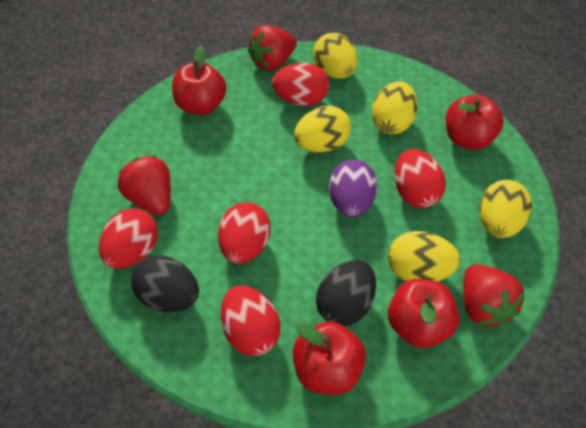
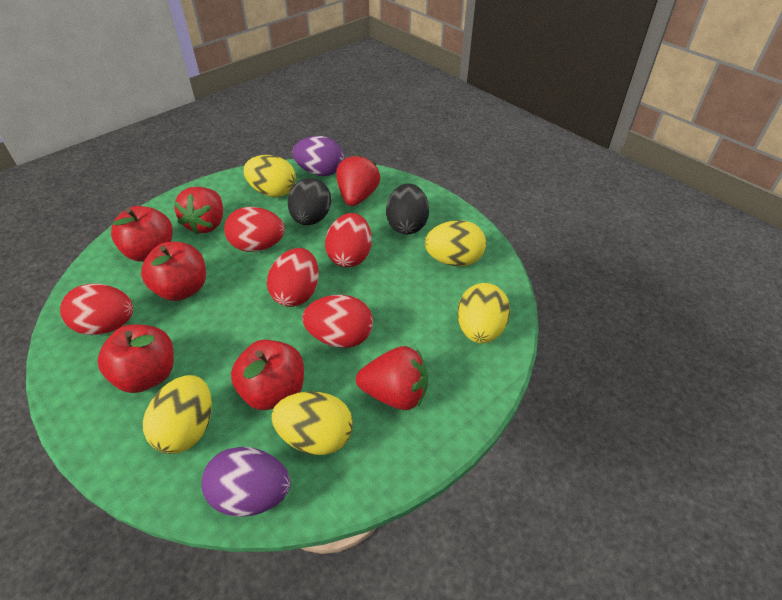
purple egg: 1 -> 2

